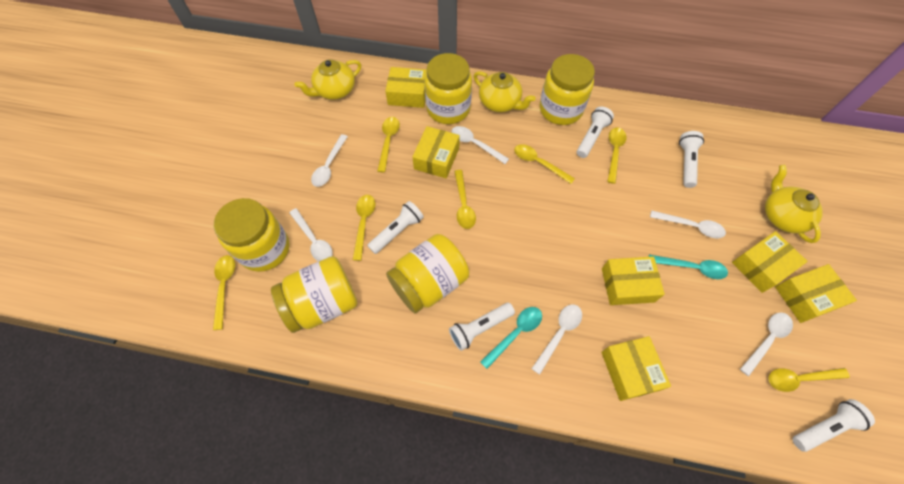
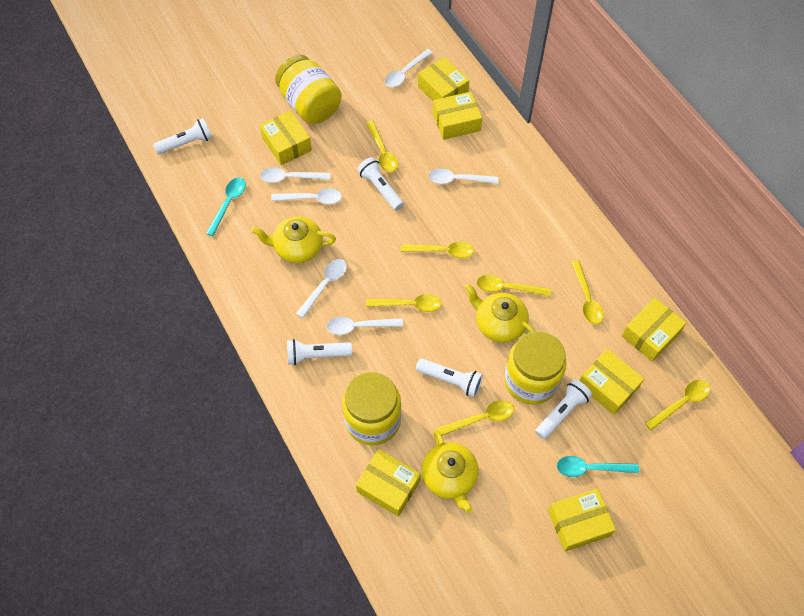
yellow box: 6 -> 7
yellow jar: 5 -> 3

